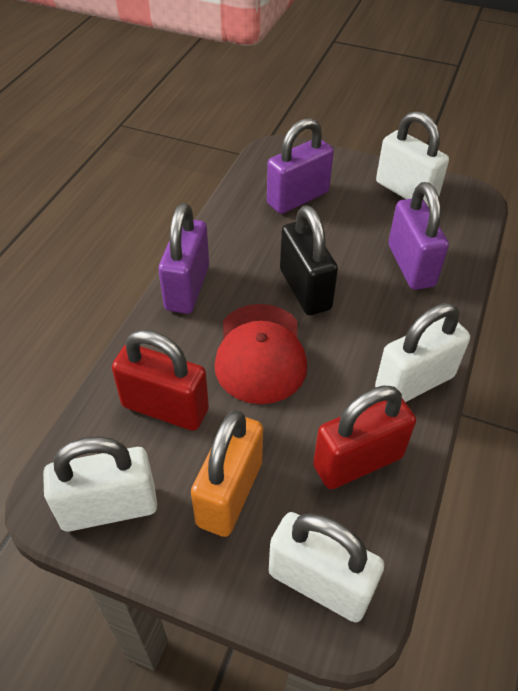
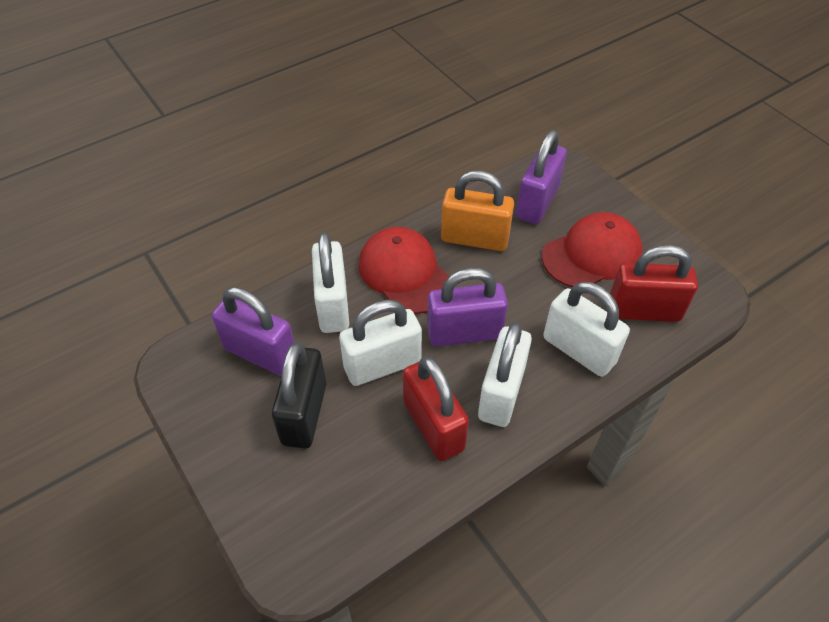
red cap: 1 -> 2

